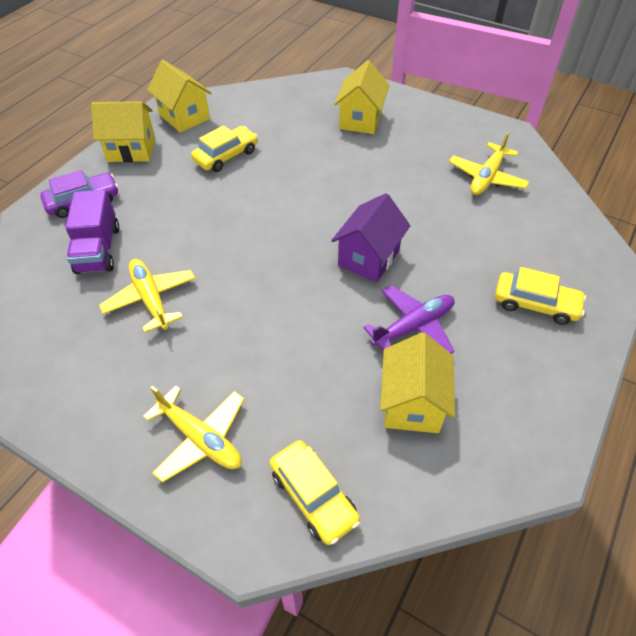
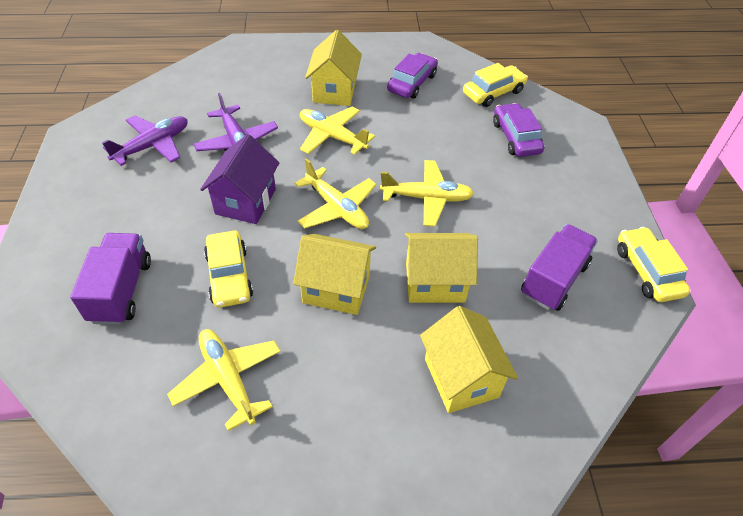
purple car: 1 -> 2
purple plane: 1 -> 2
purple truck: 1 -> 2
yellow plane: 3 -> 4

